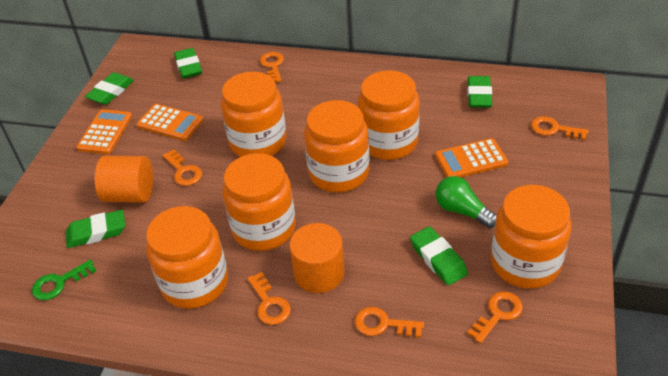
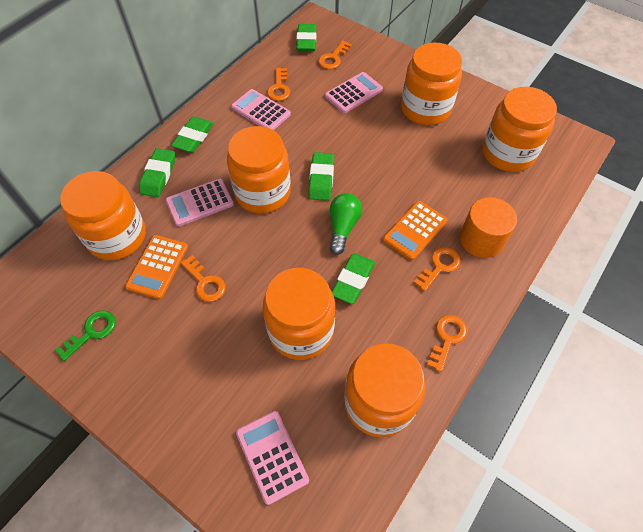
orange calculator: 3 -> 2
orange cylinder: 2 -> 1
orange key: 6 -> 5
pink calculator: 0 -> 4

